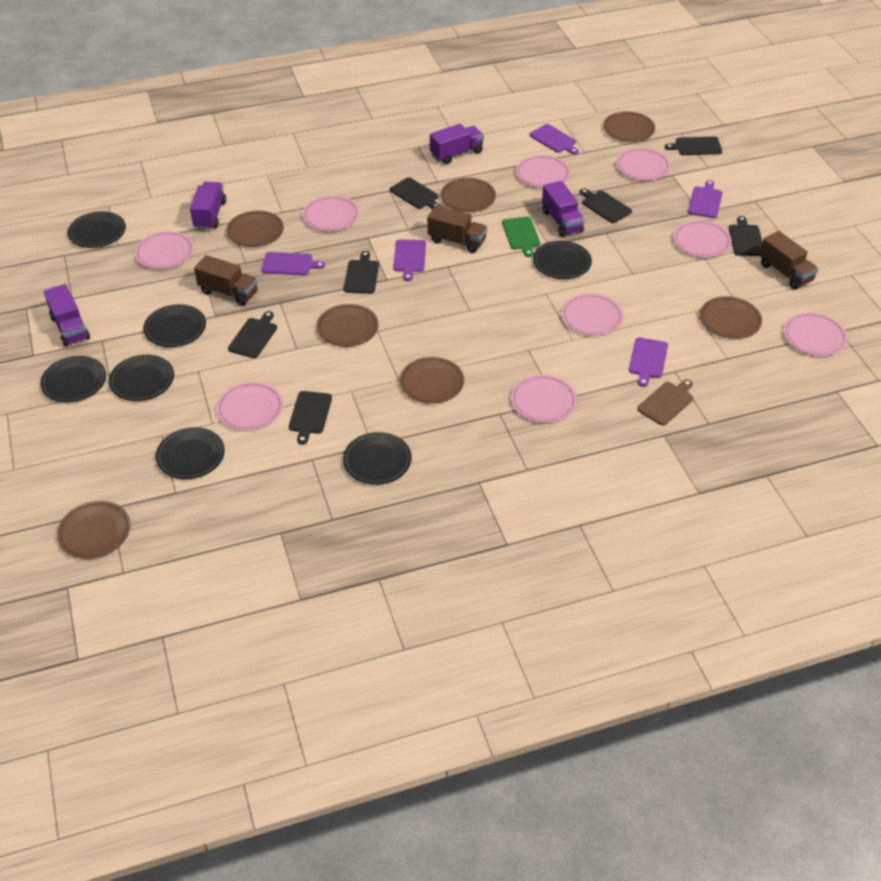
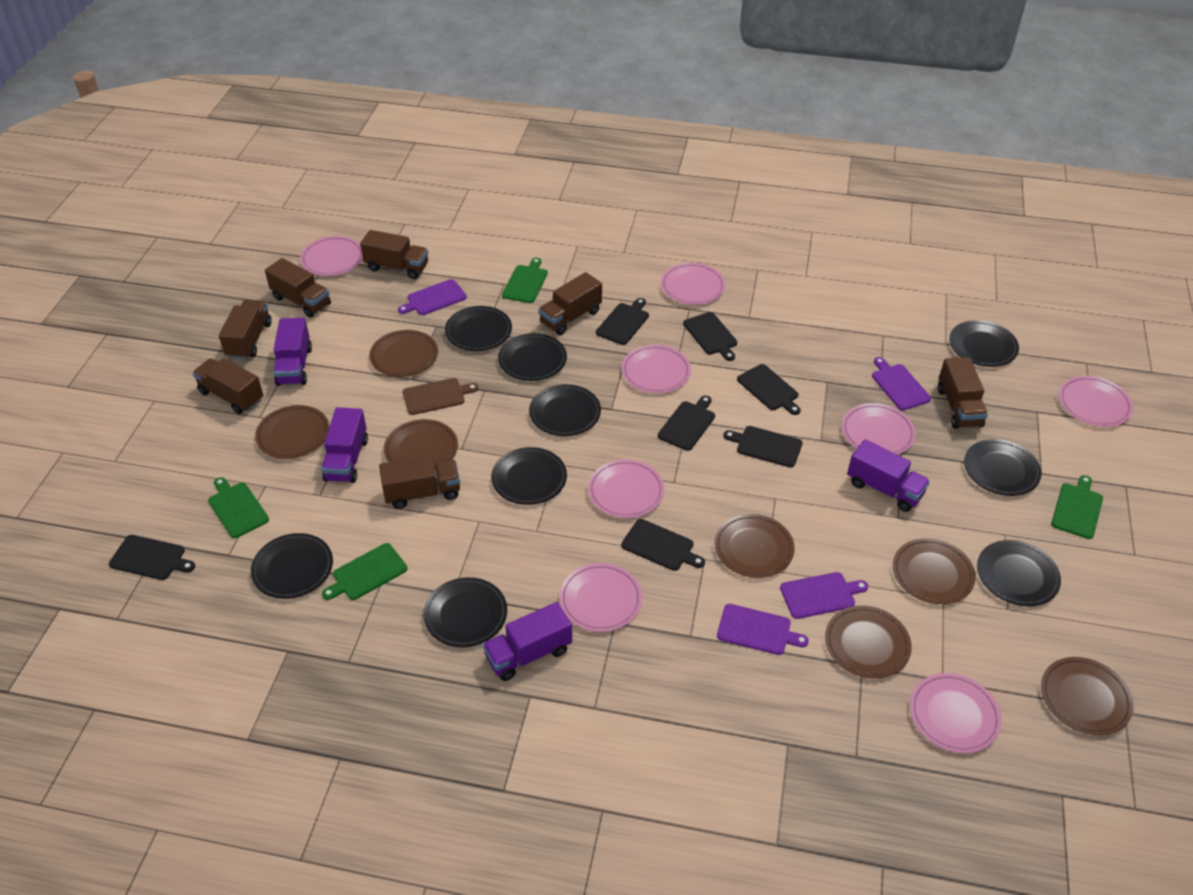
black plate: 7 -> 9
brown truck: 3 -> 7
green cutting board: 1 -> 4
pink plate: 9 -> 8
purple cutting board: 5 -> 4

